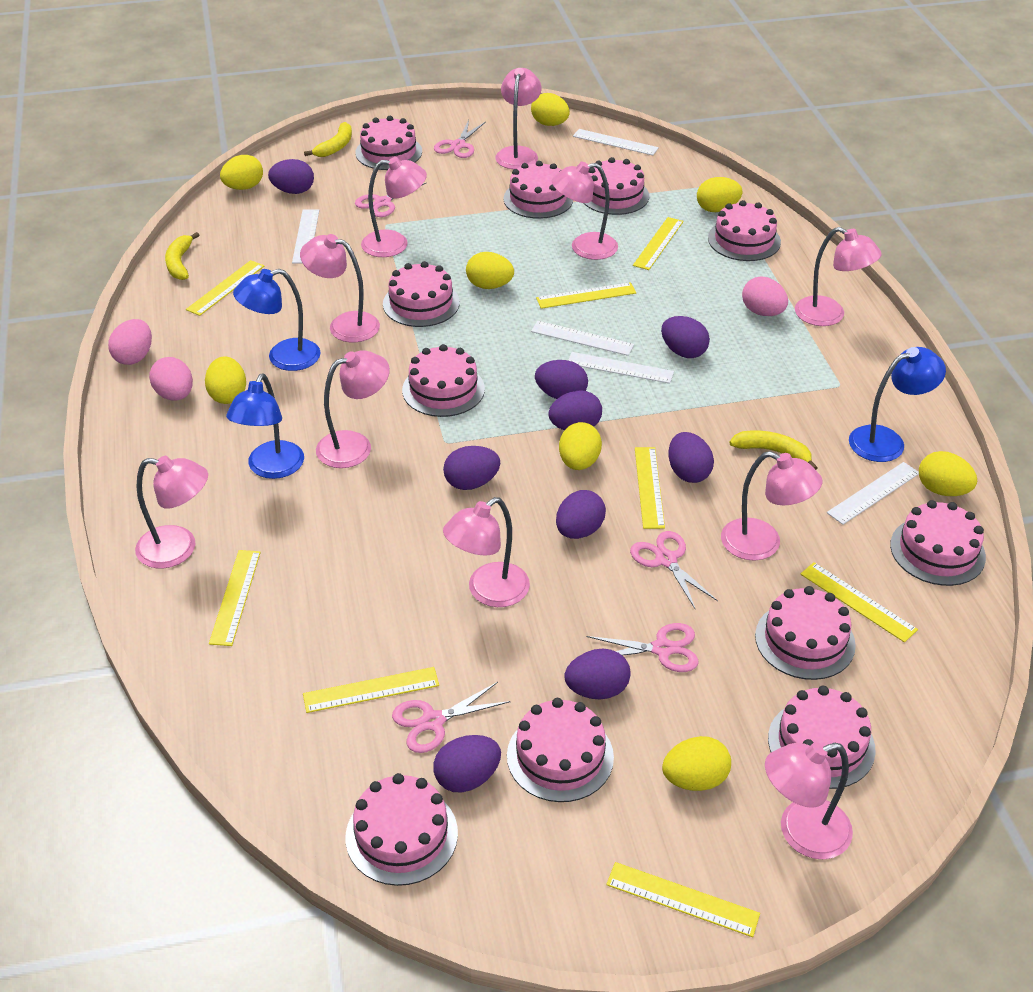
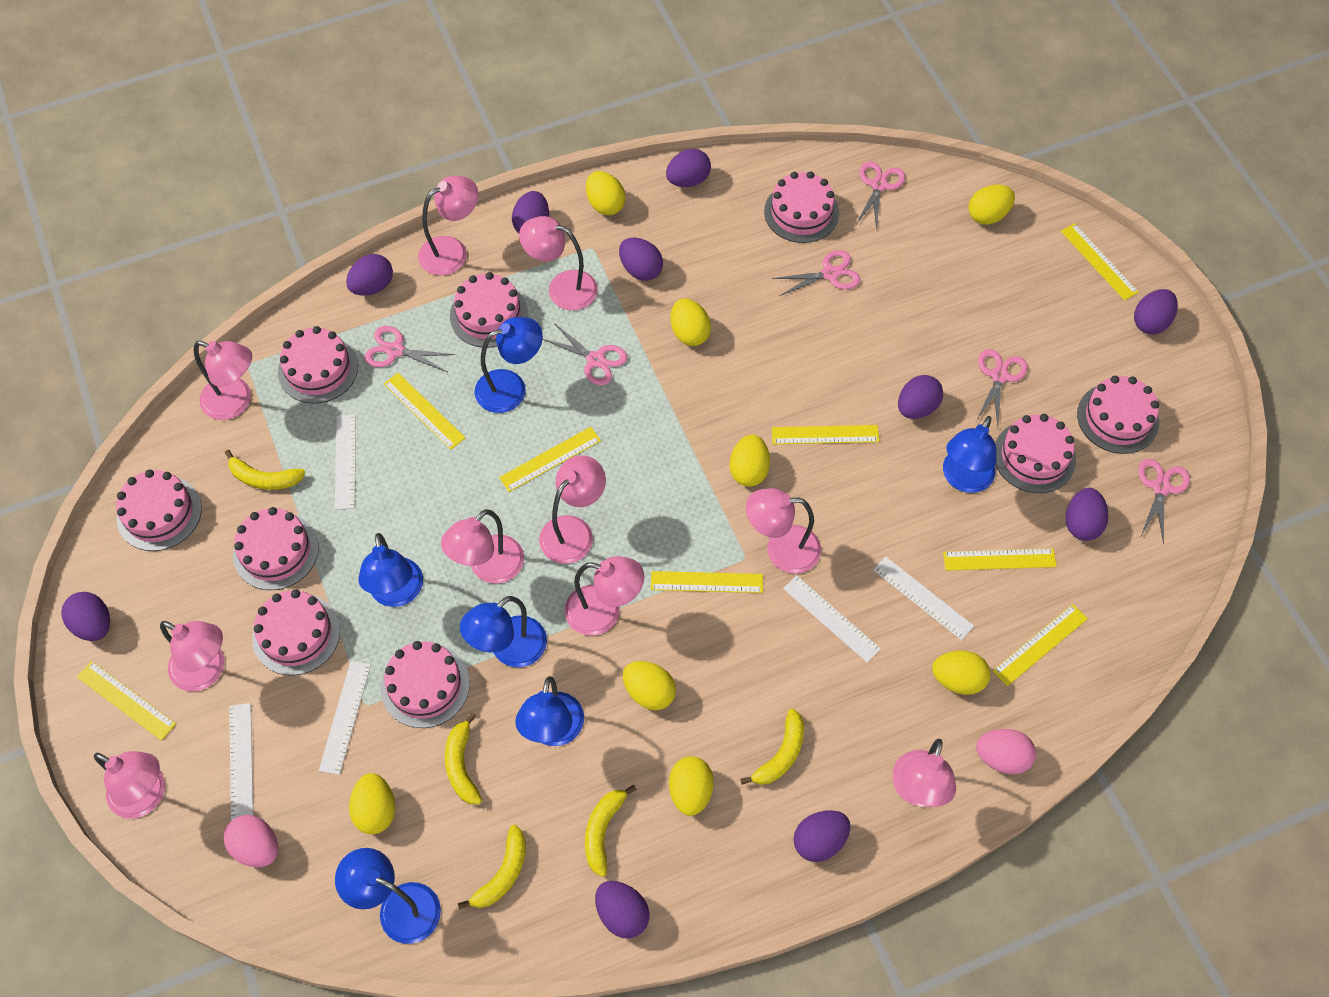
blue lamp: 3 -> 6
pink cake: 11 -> 9
pink egg: 3 -> 2
pink scissors: 5 -> 6
purple egg: 9 -> 10
yellow banana: 3 -> 5

